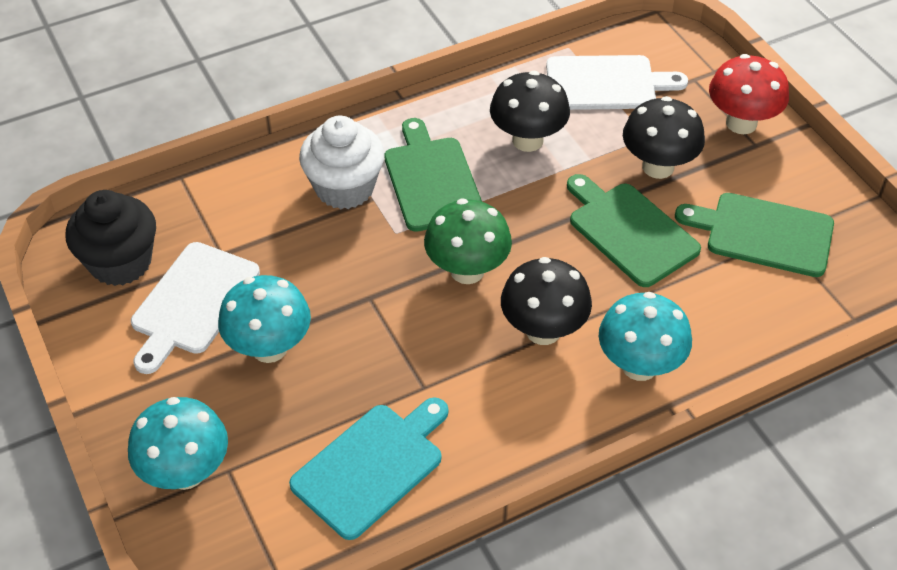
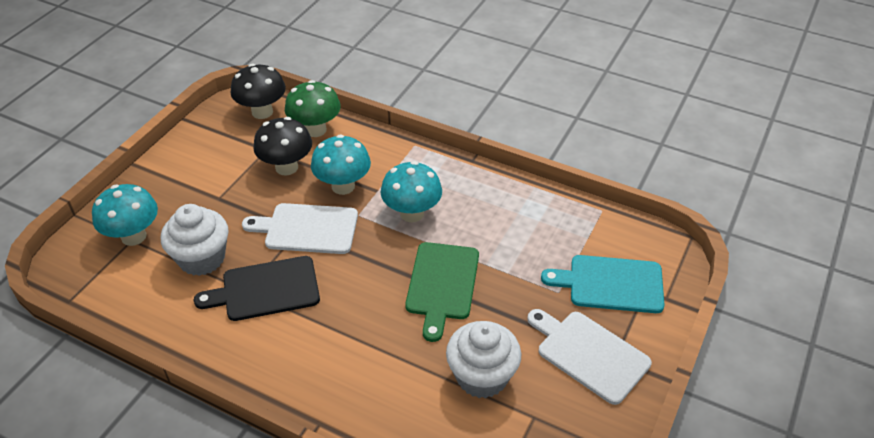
black cupcake: 1 -> 0
black cutting board: 0 -> 1
black mushroom: 3 -> 2
green cutting board: 3 -> 1
red mushroom: 1 -> 0
white cupcake: 1 -> 2

